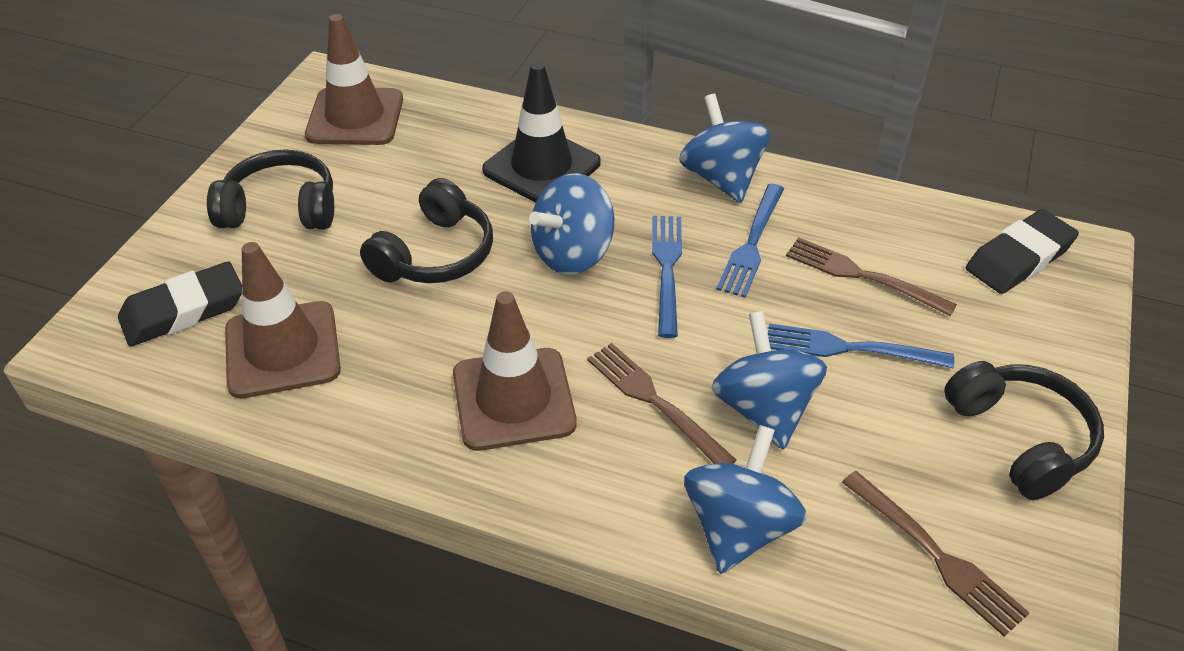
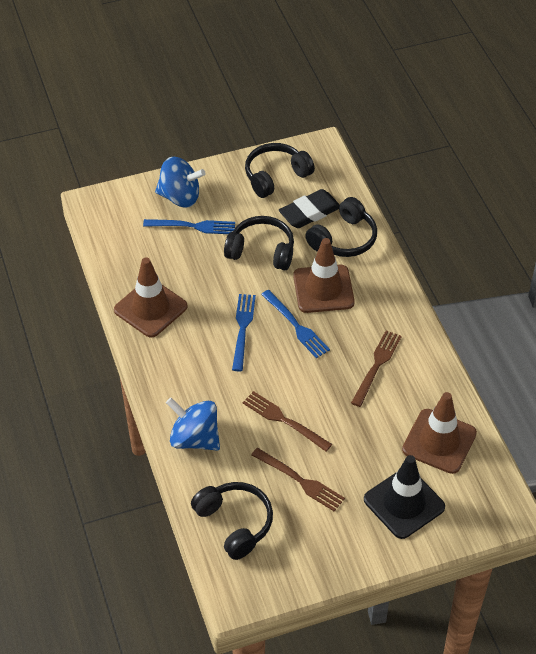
black eraser: 2 -> 1
black headphones: 3 -> 4
blue spinning top: 4 -> 2

